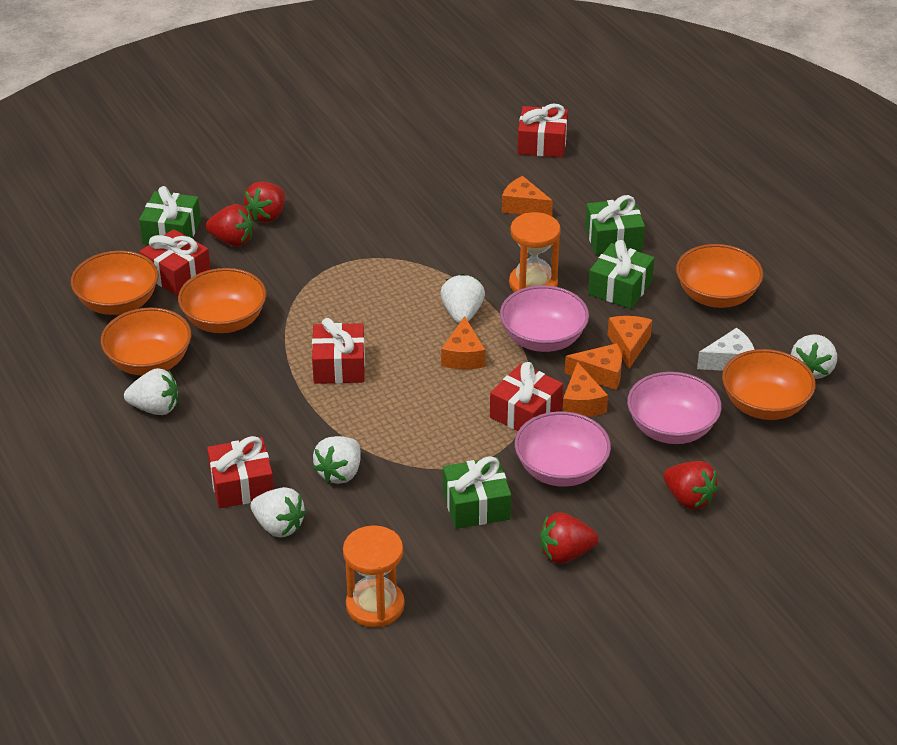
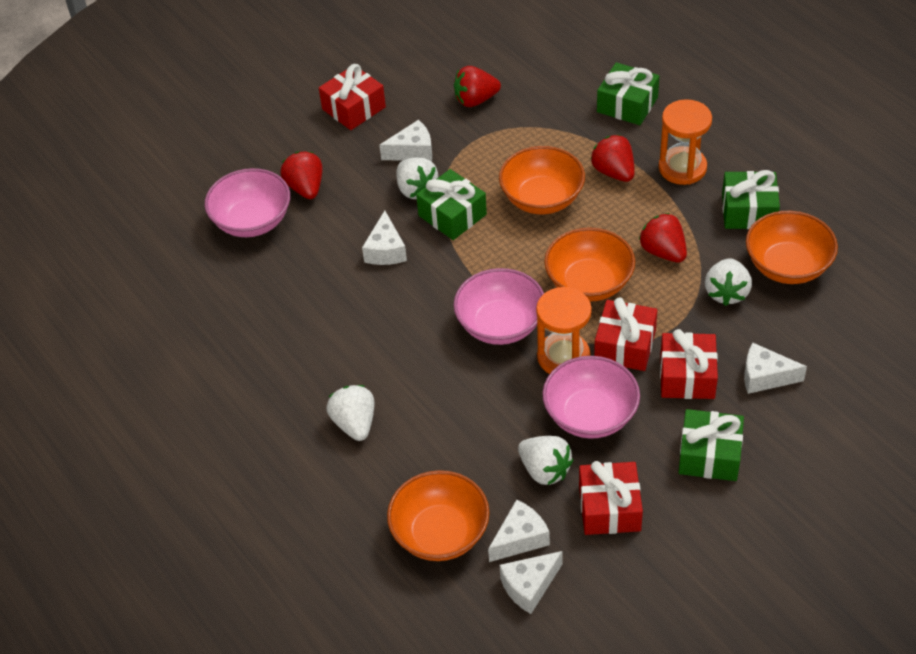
orange bowl: 5 -> 4
orange cheese: 5 -> 0
red gift: 5 -> 4
white cheese: 1 -> 5
white strawberry: 5 -> 4

